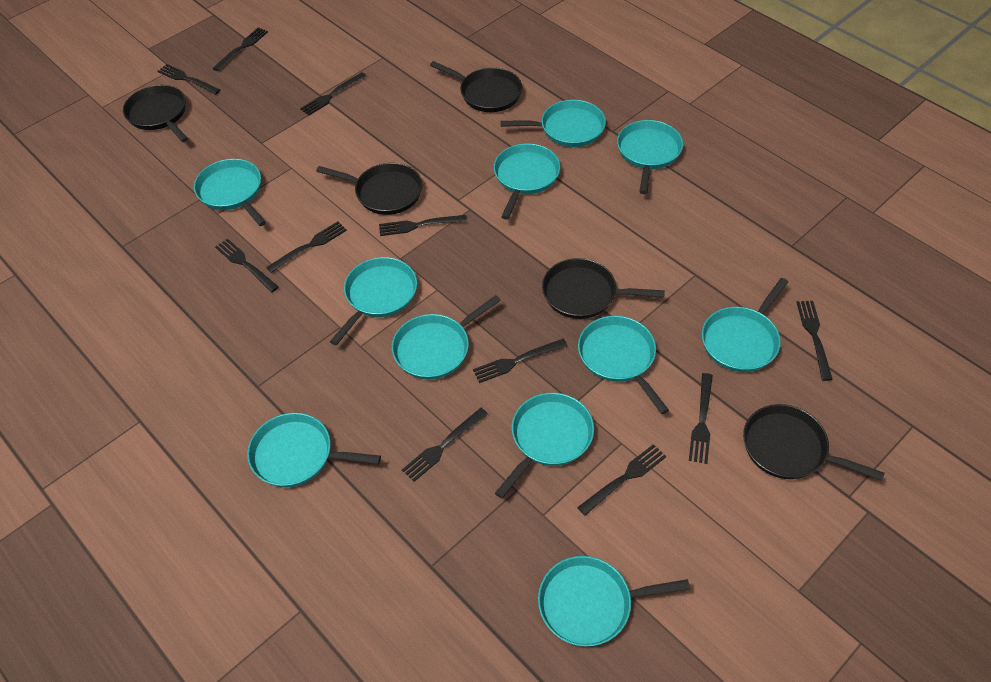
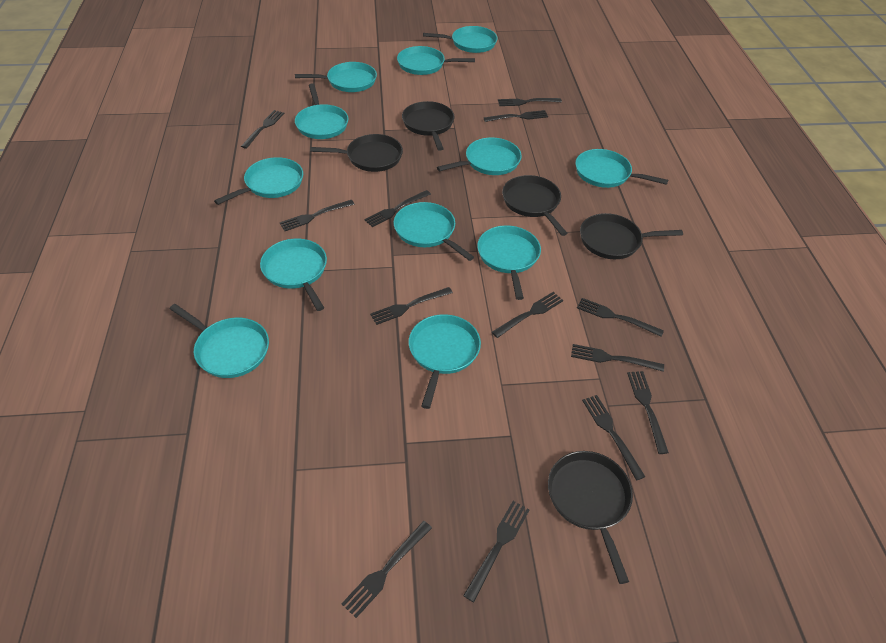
black fork: 11 -> 13
turquoise pan: 11 -> 12

